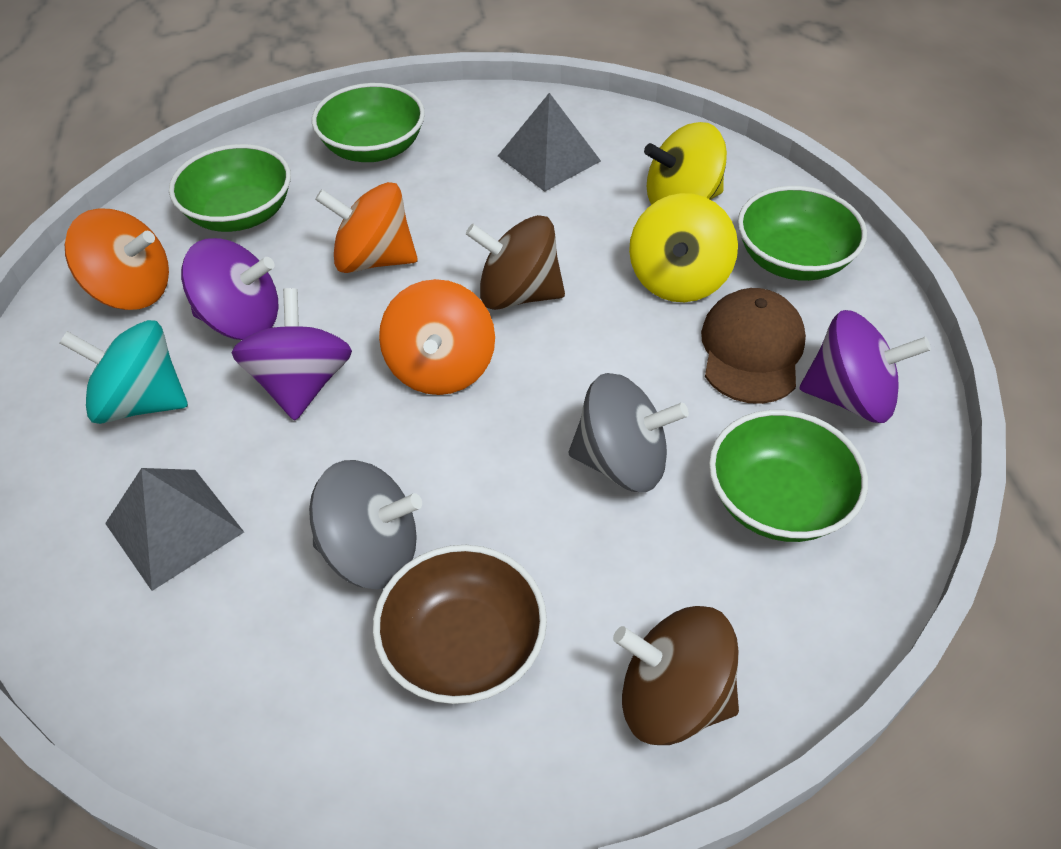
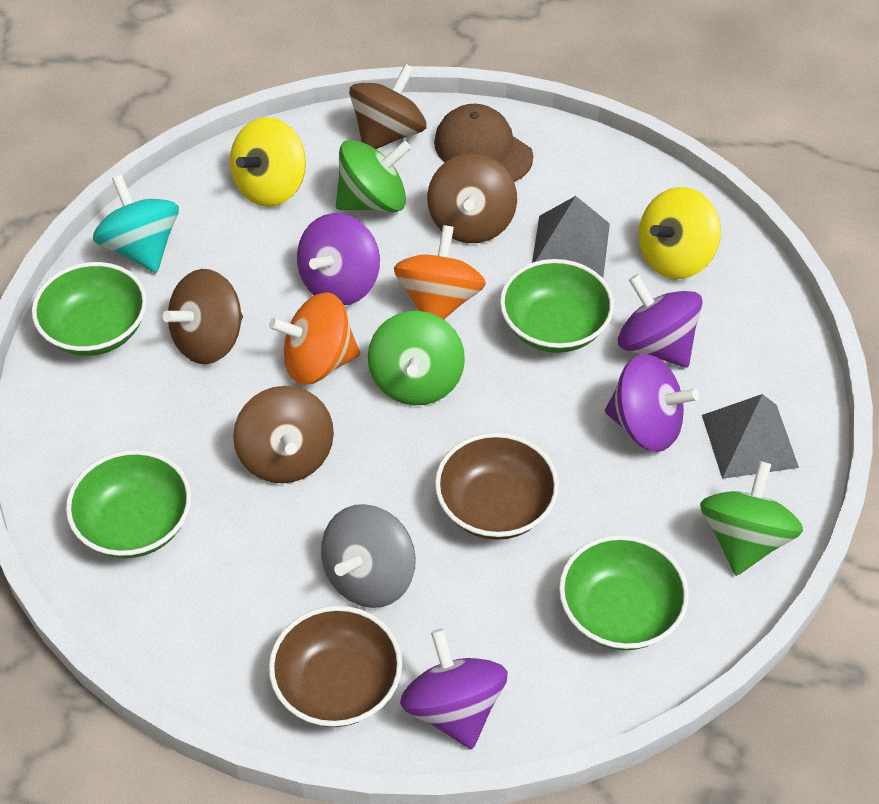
brown bowl: 1 -> 2
brown spinning top: 2 -> 4
green spinning top: 0 -> 3
grey spinning top: 2 -> 1
orange spinning top: 3 -> 2
purple spinning top: 3 -> 4

